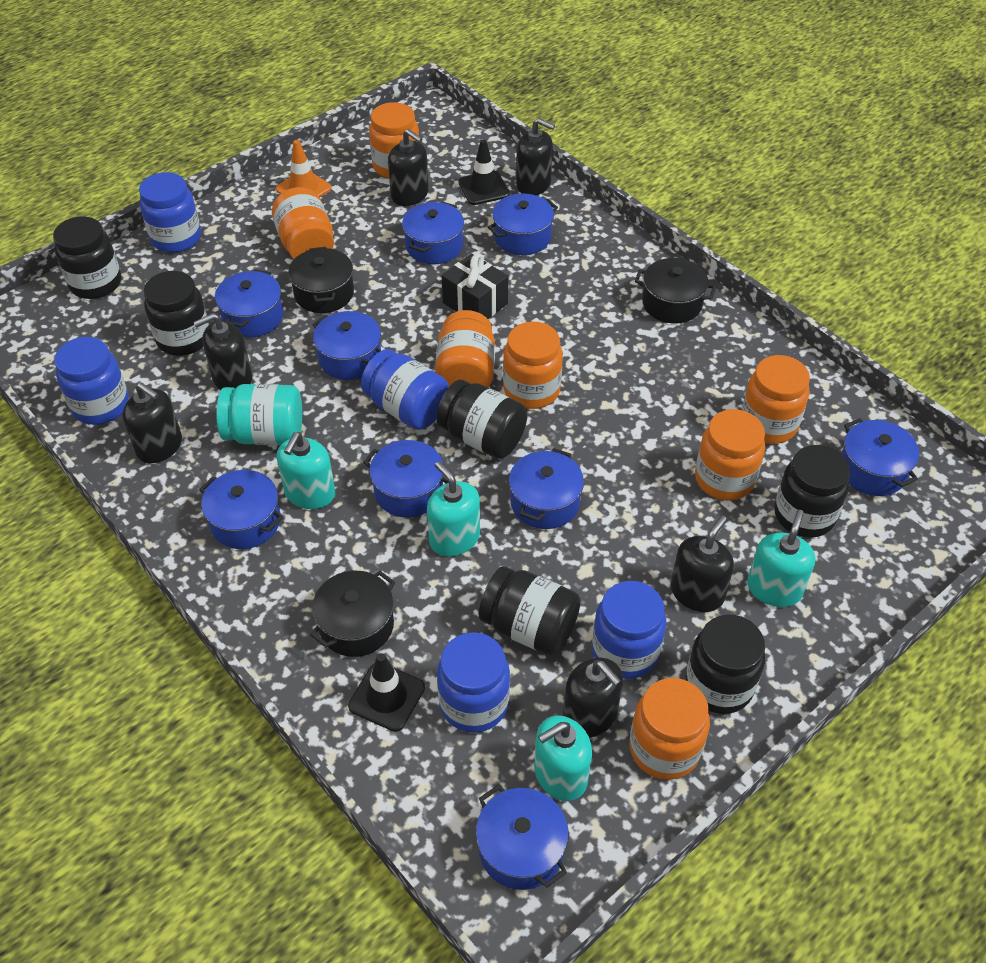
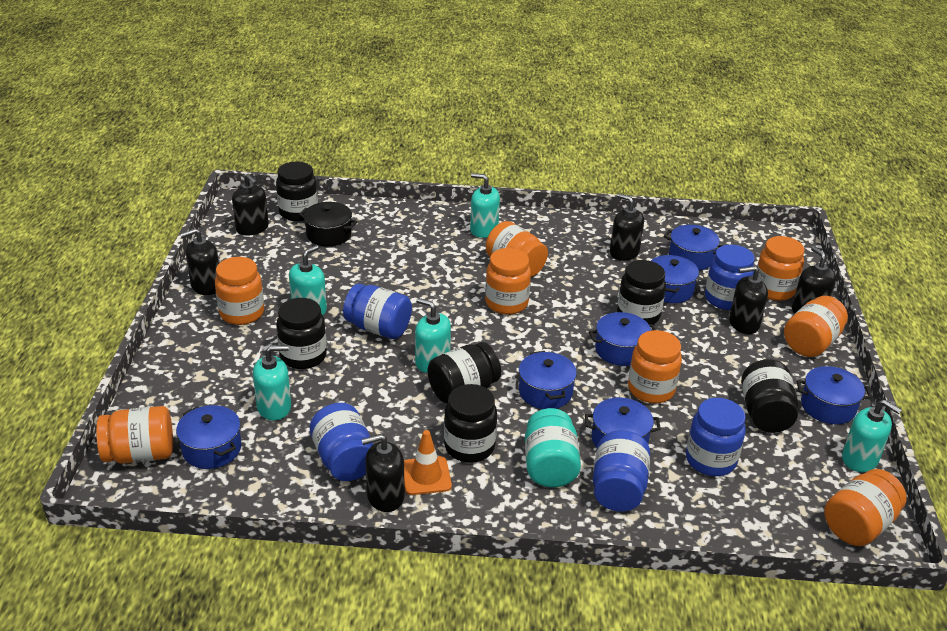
black gift: 1 -> 0
black pot: 3 -> 1
black traffic cone: 2 -> 0
blue pot: 9 -> 7
orange jar: 7 -> 8
turquoise soap dispenser: 4 -> 5

